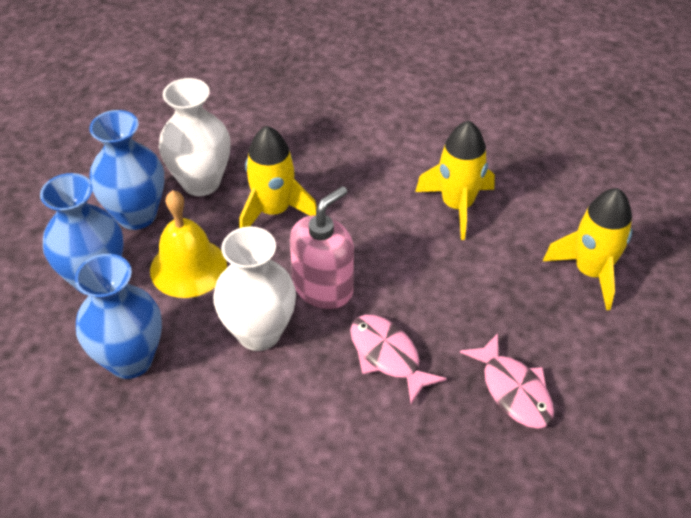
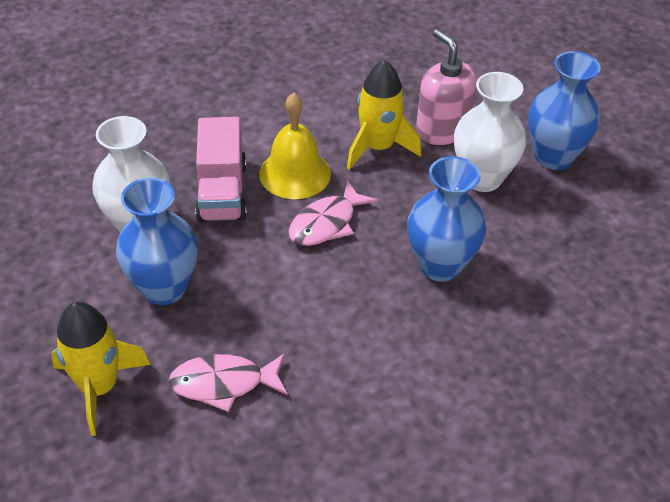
pink truck: 0 -> 1
yellow rocket: 3 -> 2

